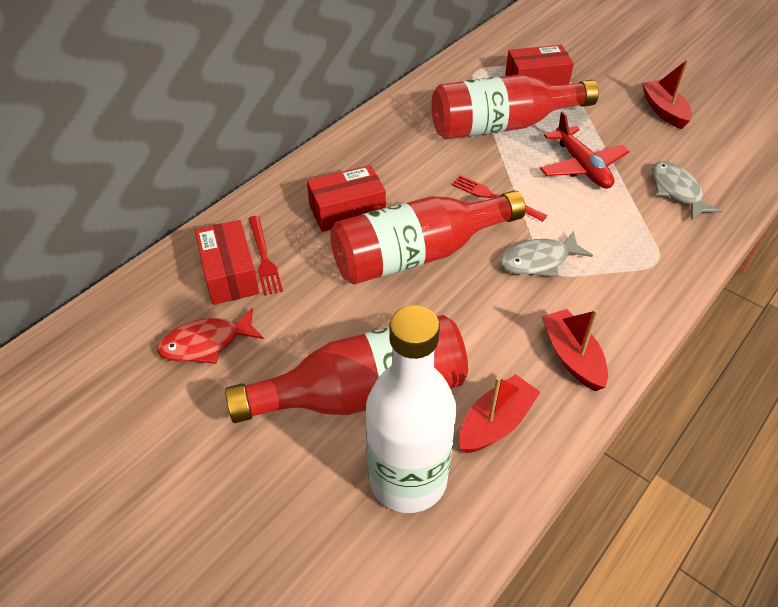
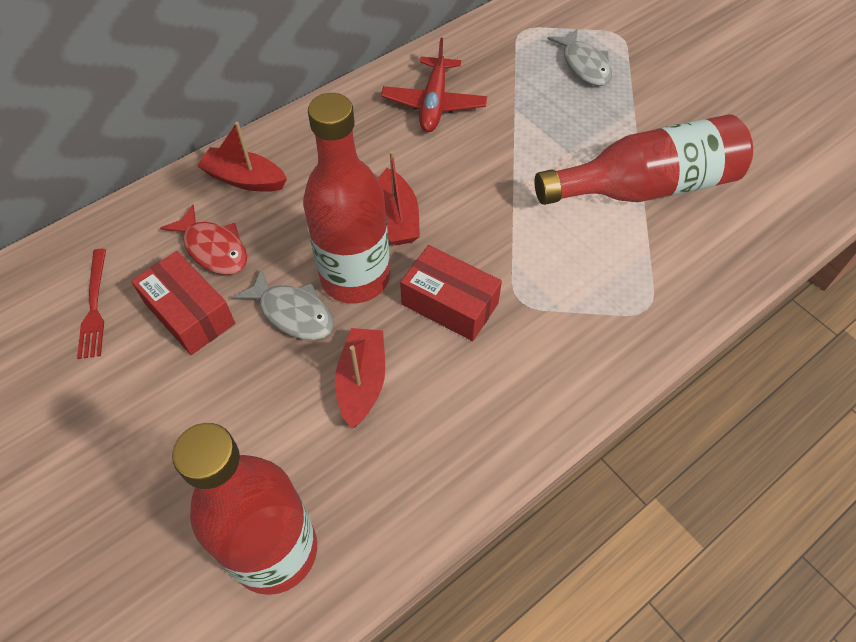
red box: 3 -> 2
red fork: 2 -> 1
white bottle: 1 -> 0

